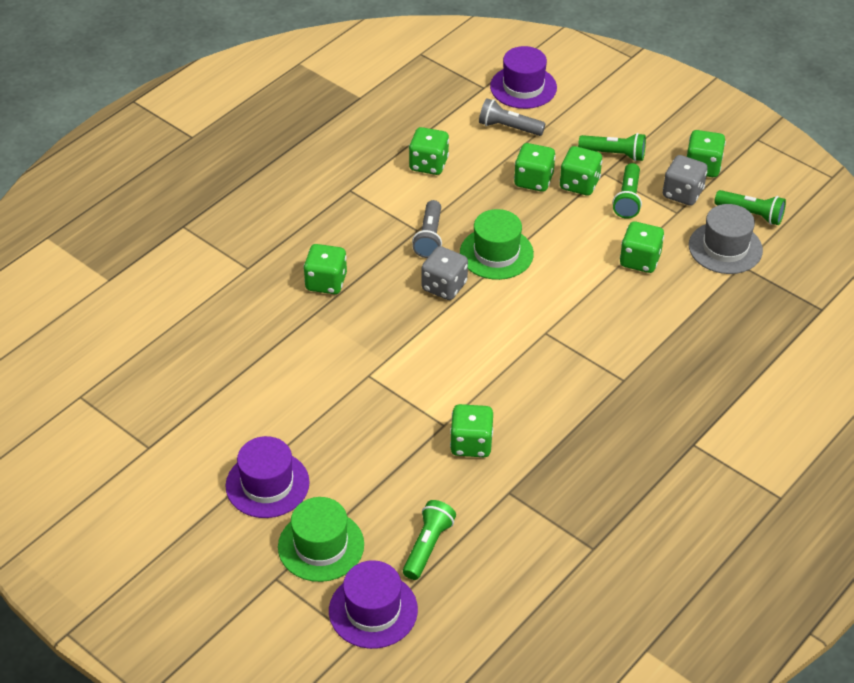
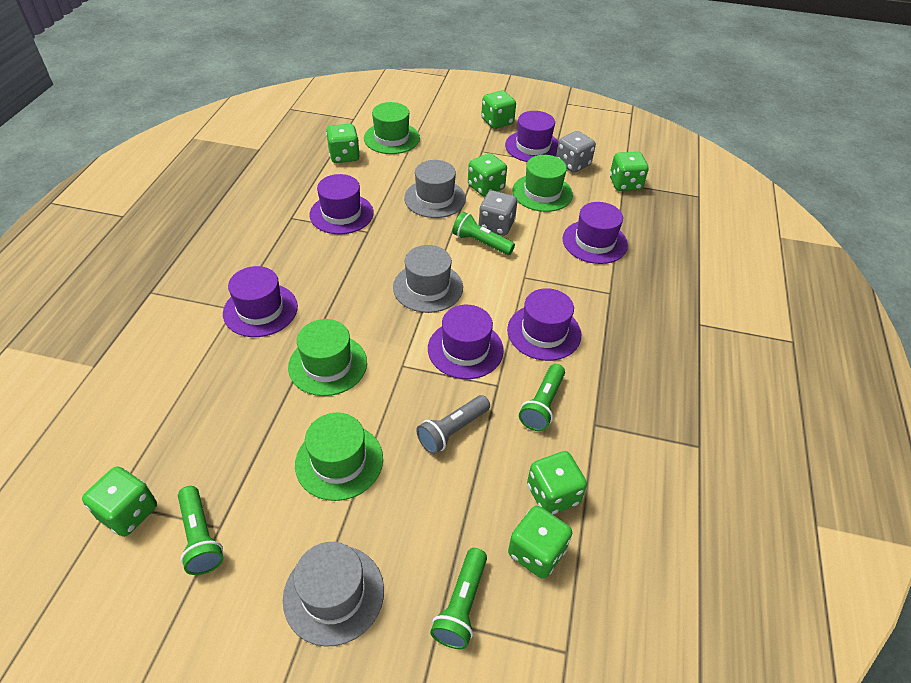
green hat: 2 -> 4
grey flashlight: 2 -> 1
grey hat: 1 -> 3
purple hat: 3 -> 6

